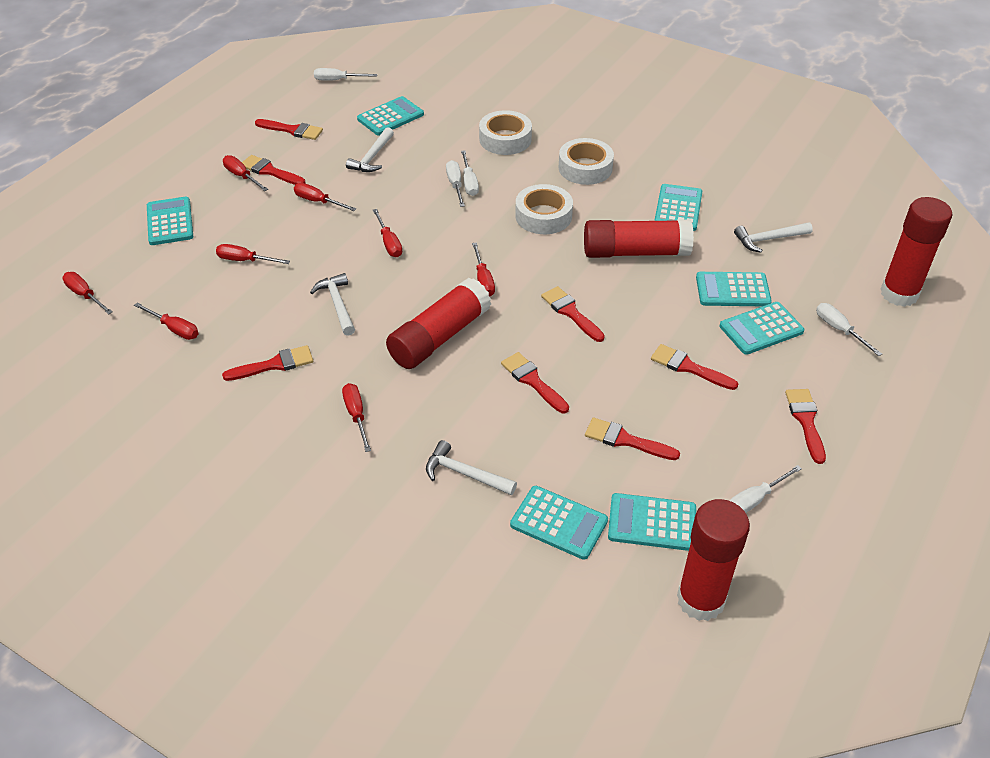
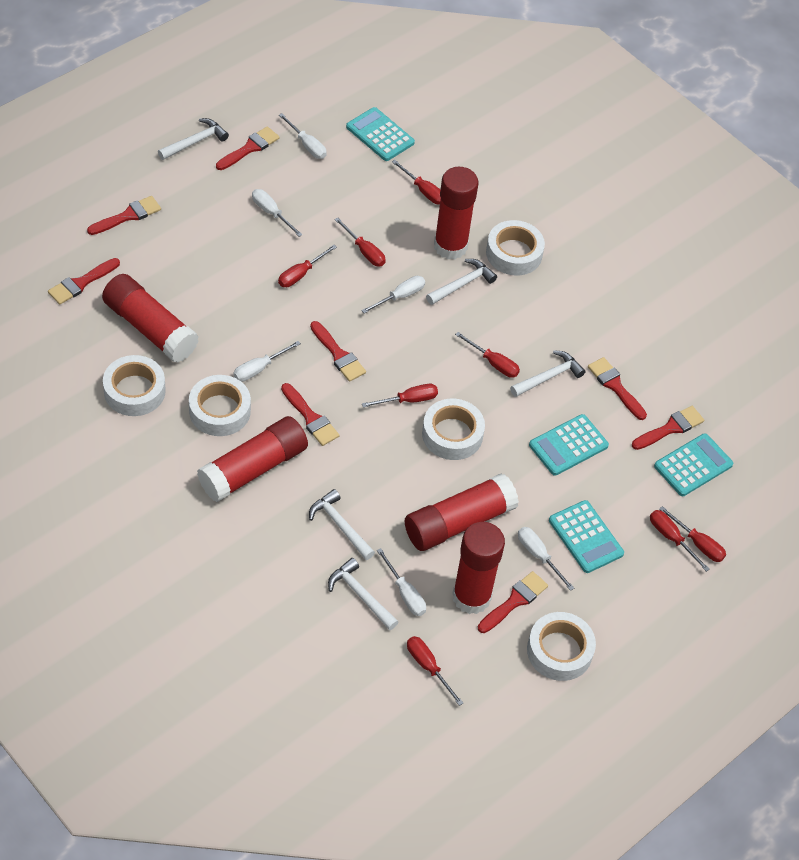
red glue stick: 4 -> 5
turquoise calculator: 7 -> 4
white hammer: 4 -> 5
white screwdriver: 5 -> 6
white tape: 3 -> 5

